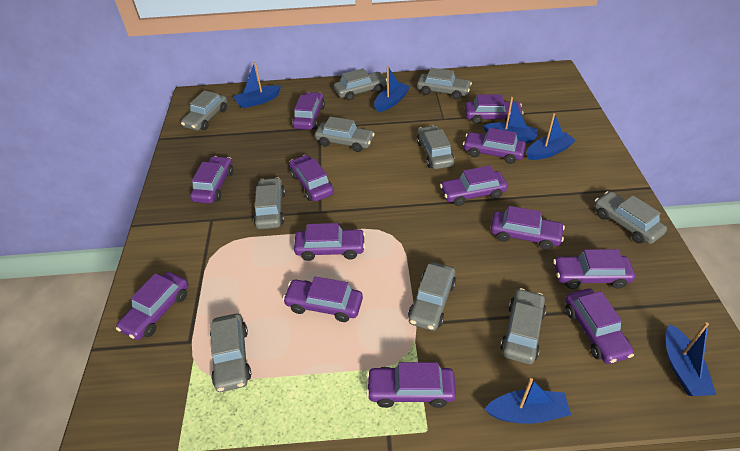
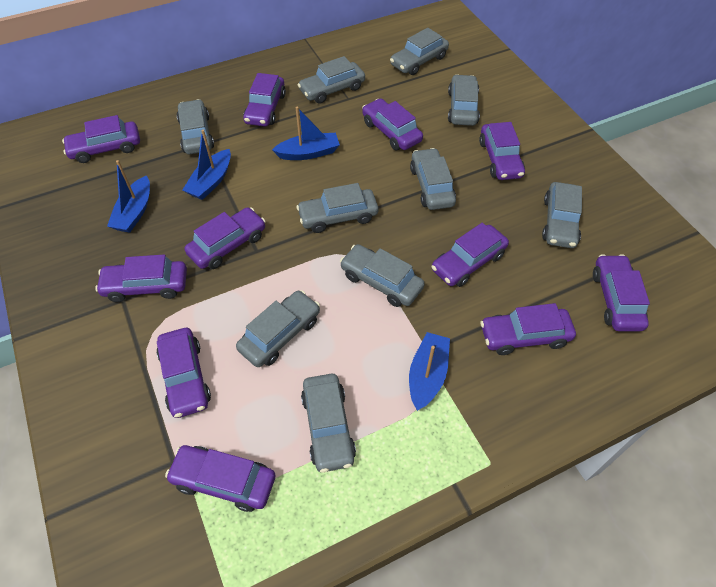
blue boat: 6 -> 4
purple car: 13 -> 11

